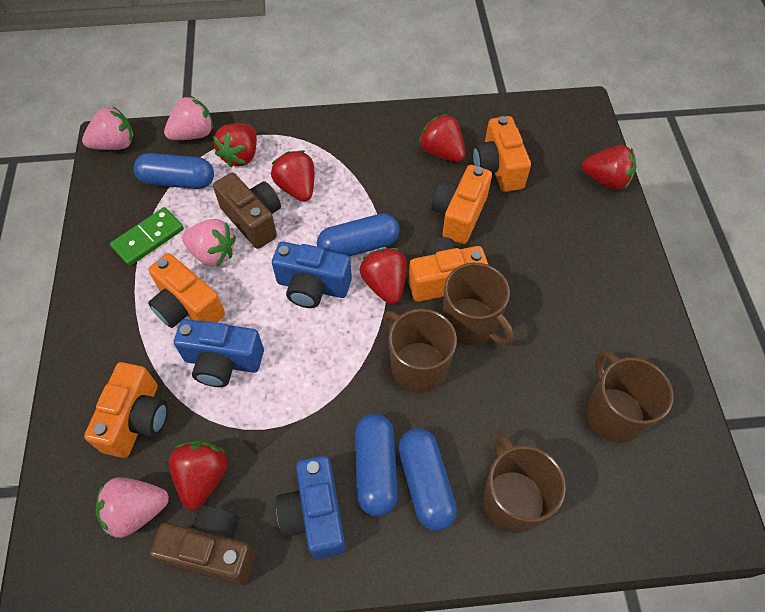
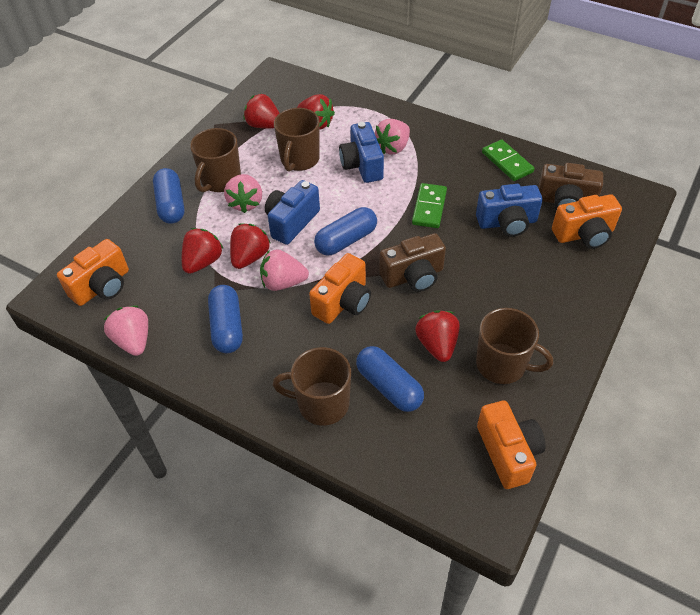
green domino: 1 -> 2
orange camera: 5 -> 4
red strawberry: 6 -> 5

